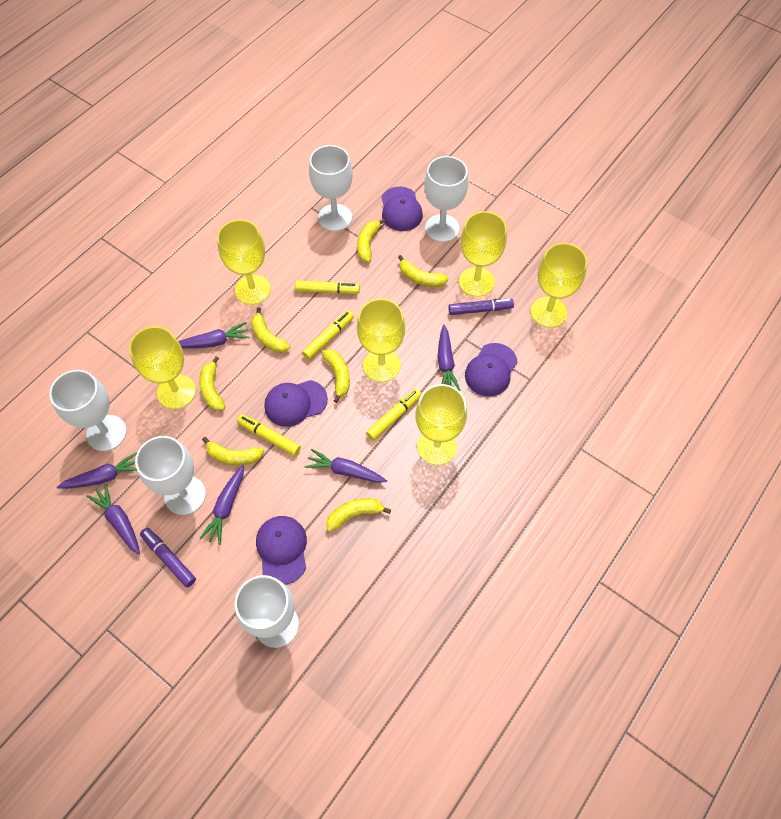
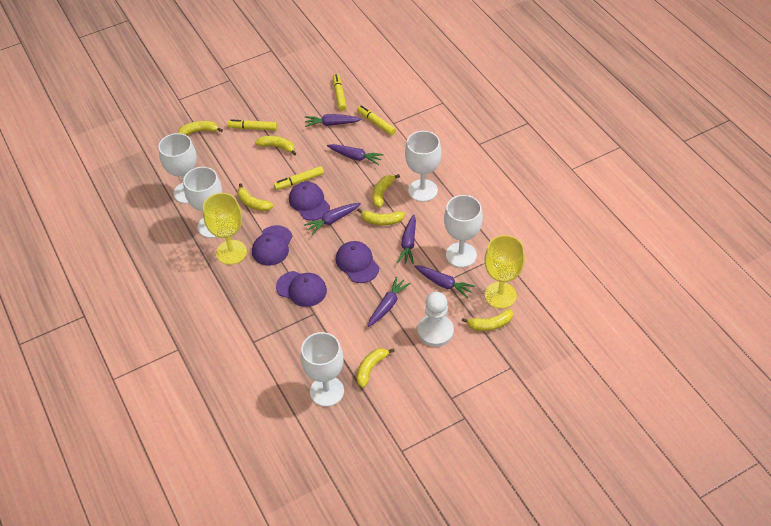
purple marker: 2 -> 0
white pawn: 0 -> 1
yellow goblet: 6 -> 2

